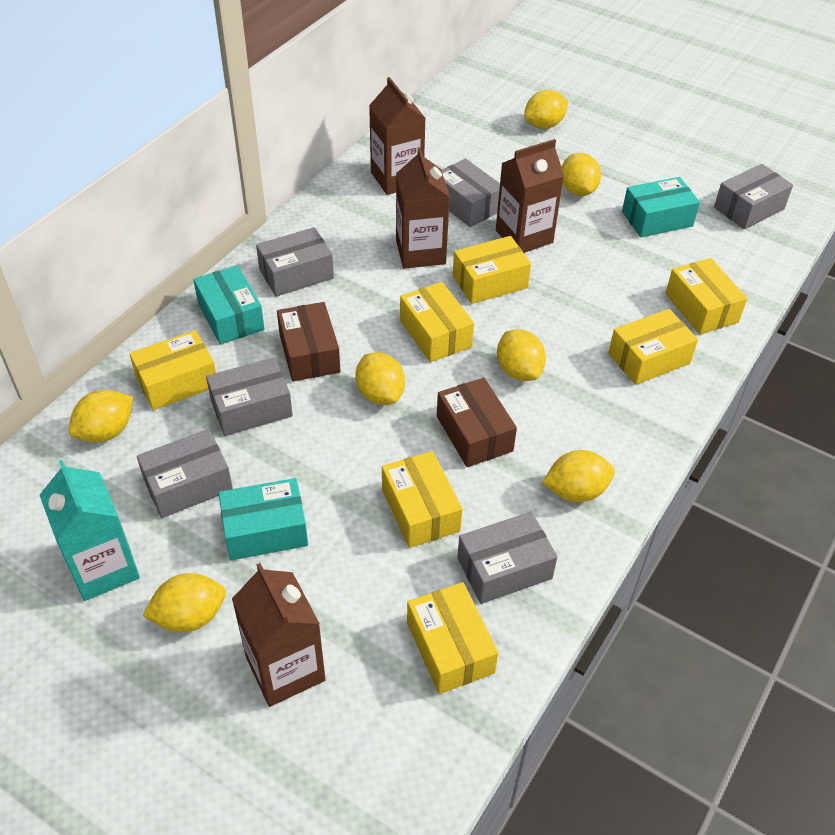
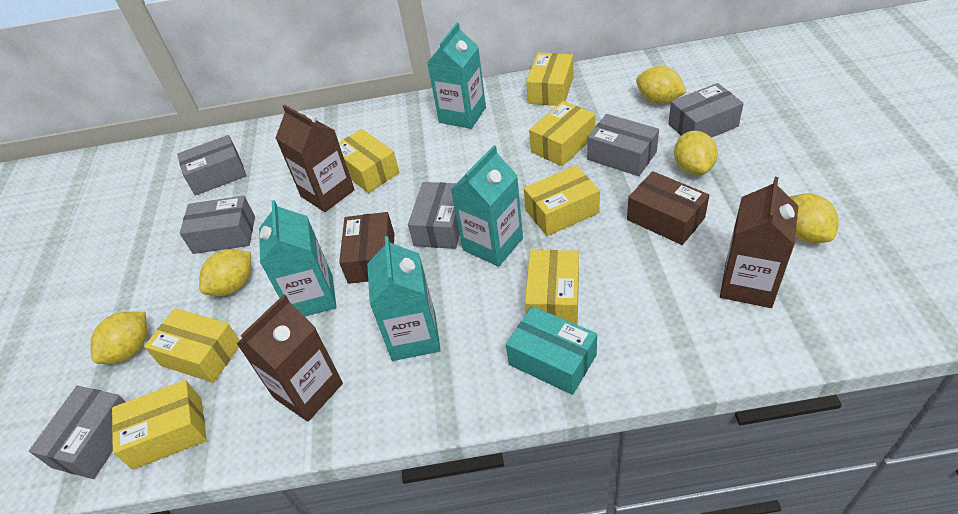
brown carton: 4 -> 3
turquoise box: 3 -> 1
turquoise carton: 1 -> 4
yellow lemon: 7 -> 5

